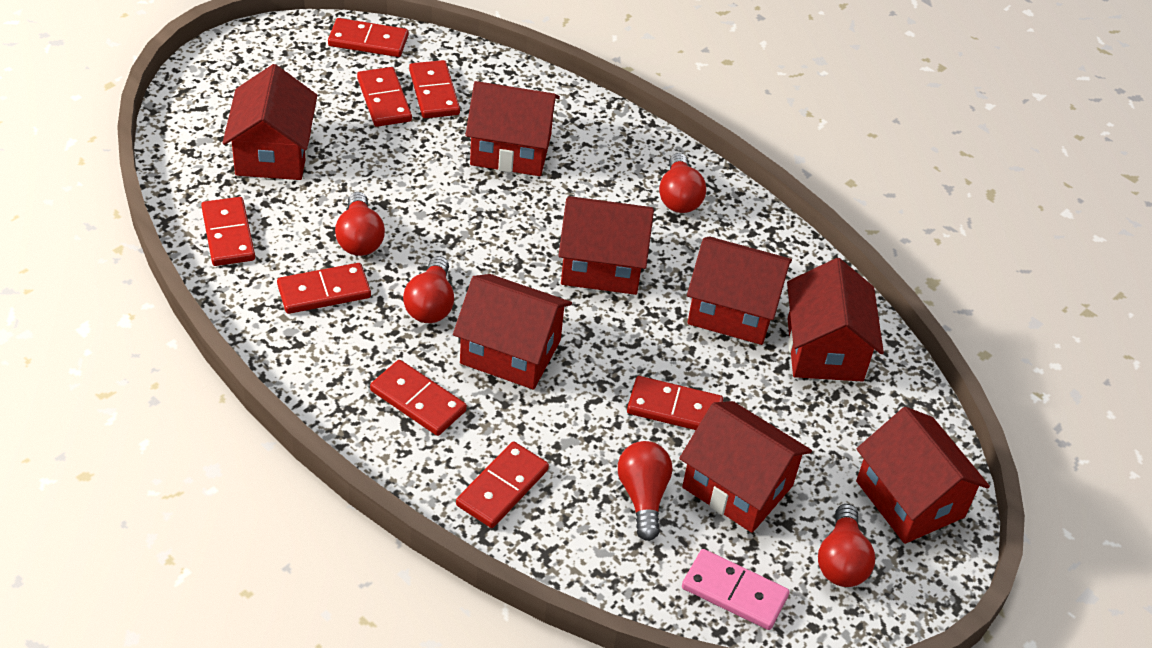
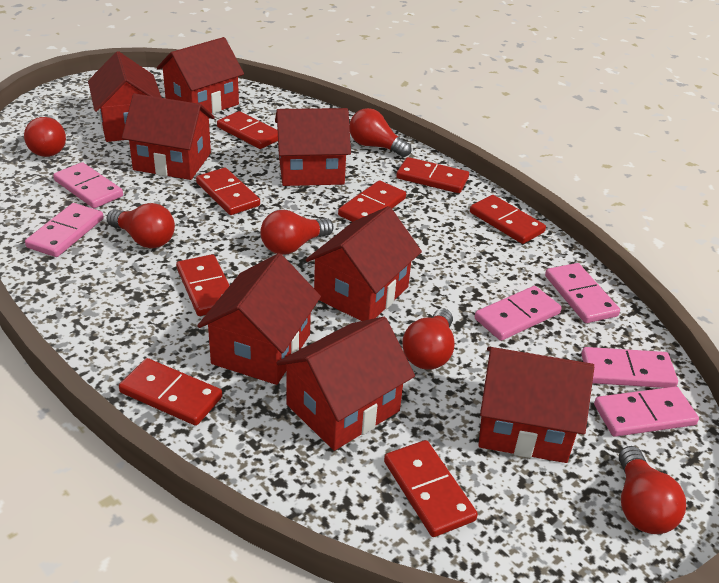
pink domino: 1 -> 6
red light bulb: 5 -> 6

